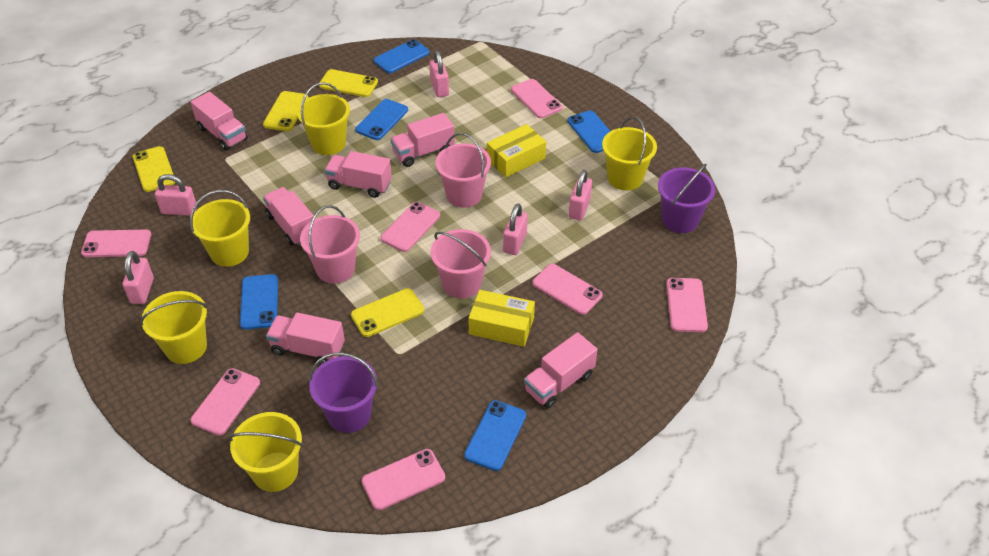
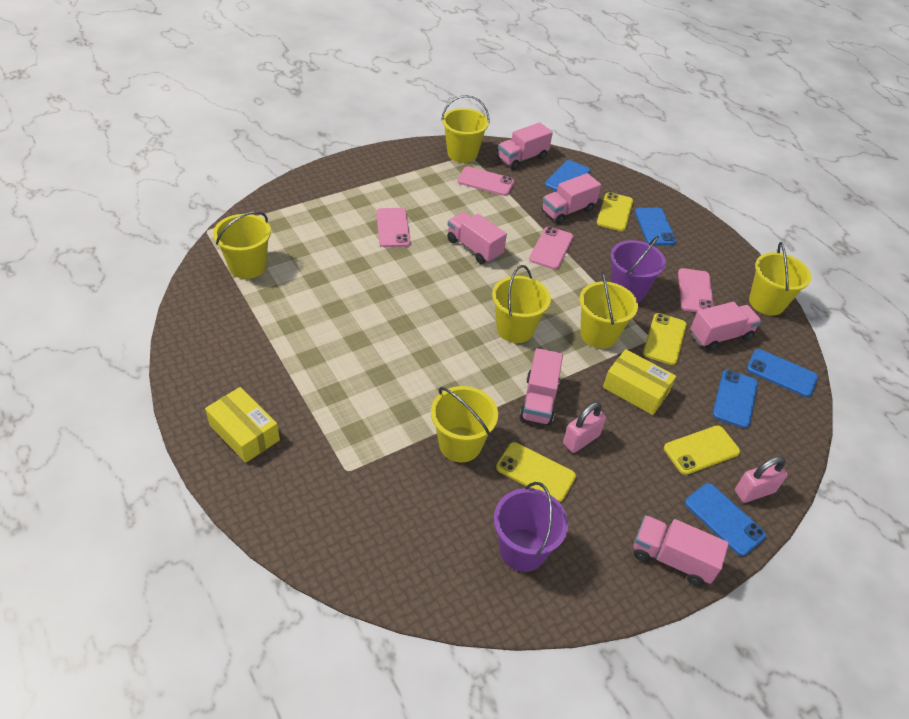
pink bucket: 3 -> 0
pink padlock: 5 -> 2
pink phone: 7 -> 4
yellow bucket: 5 -> 6

